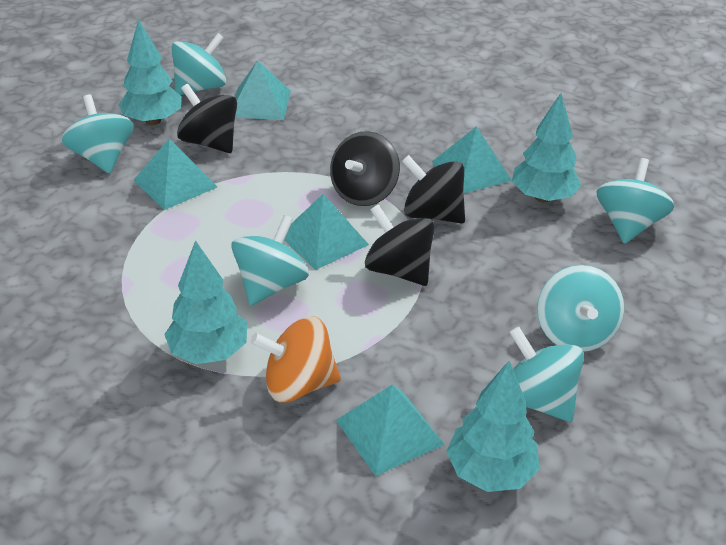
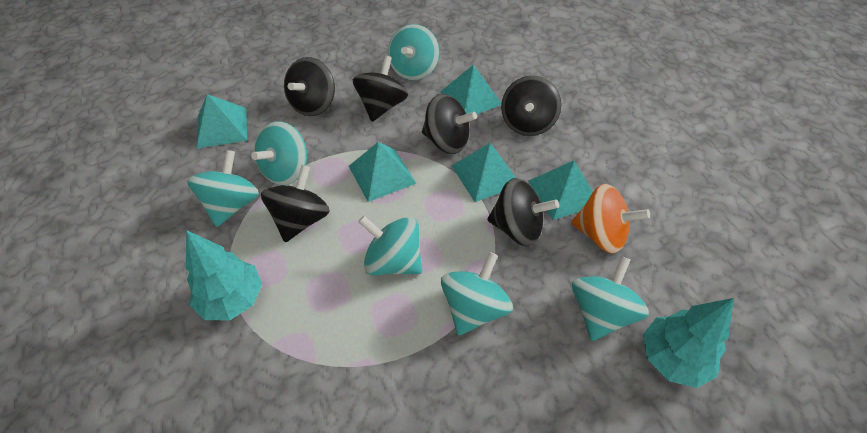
black spinning top: 4 -> 6
turquoise tree: 4 -> 2

